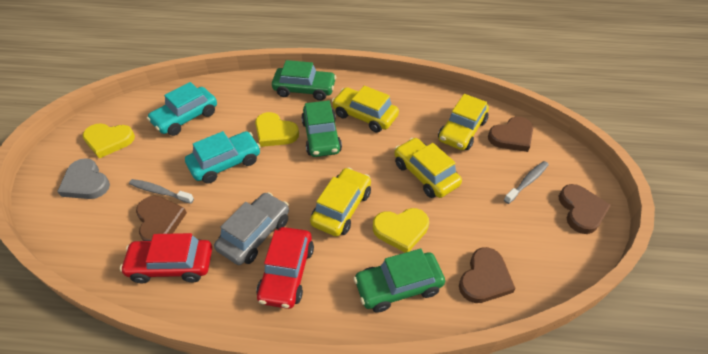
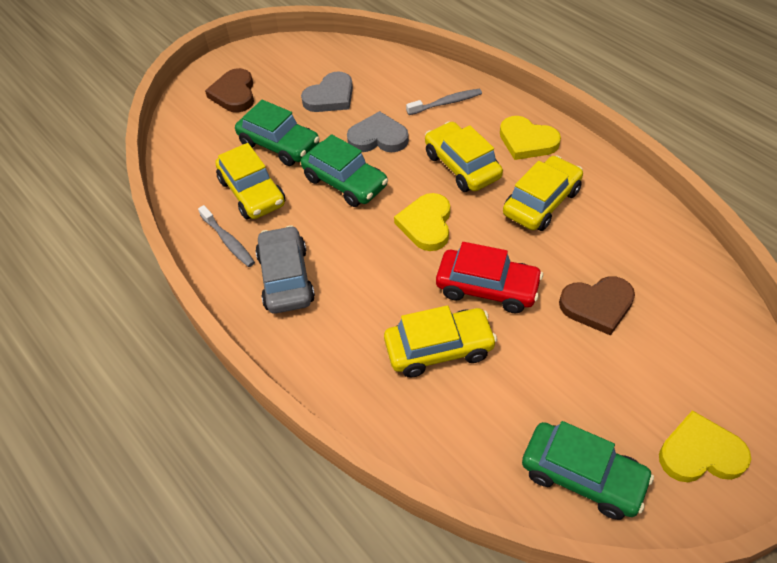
brown heart: 4 -> 2
grey heart: 1 -> 2
red car: 2 -> 1
turquoise car: 2 -> 0

